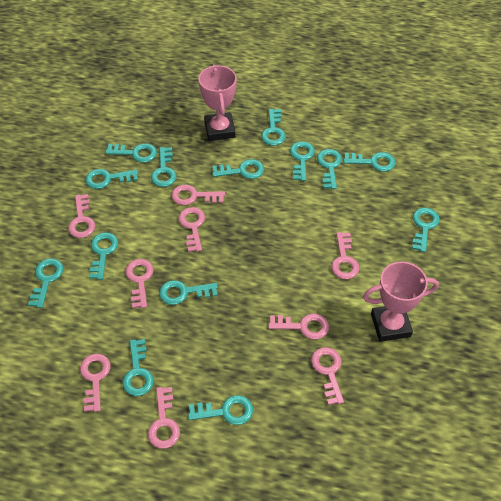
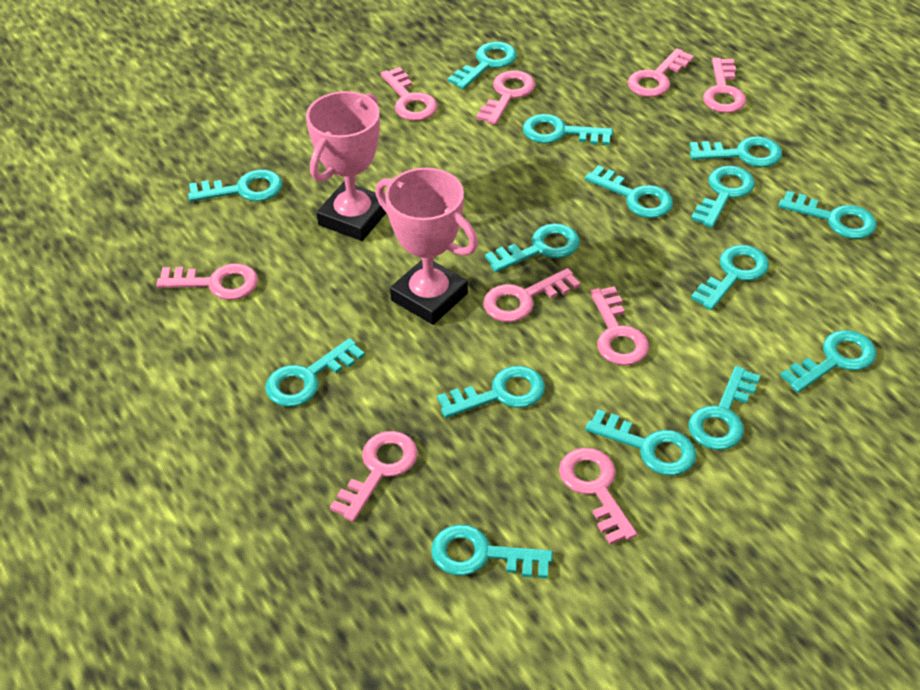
turquoise key: 14 -> 15

